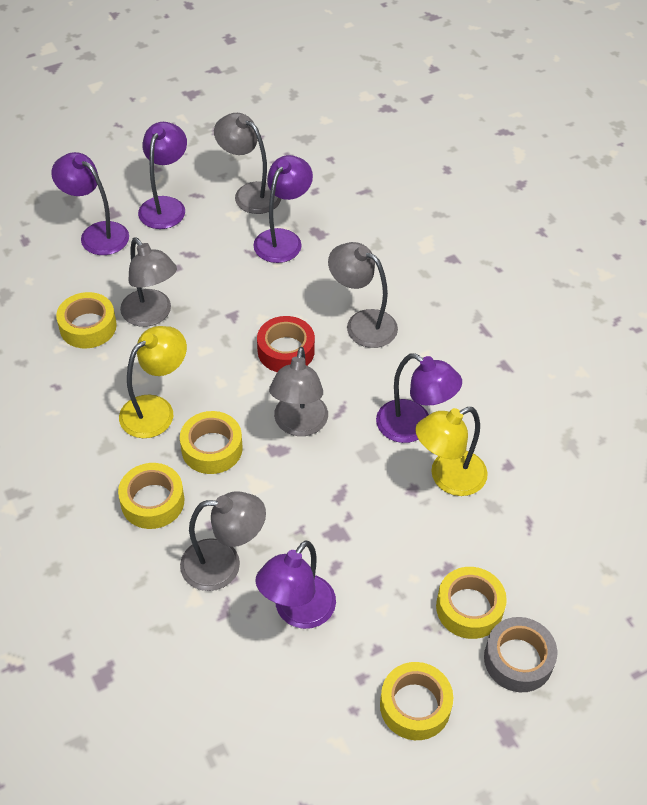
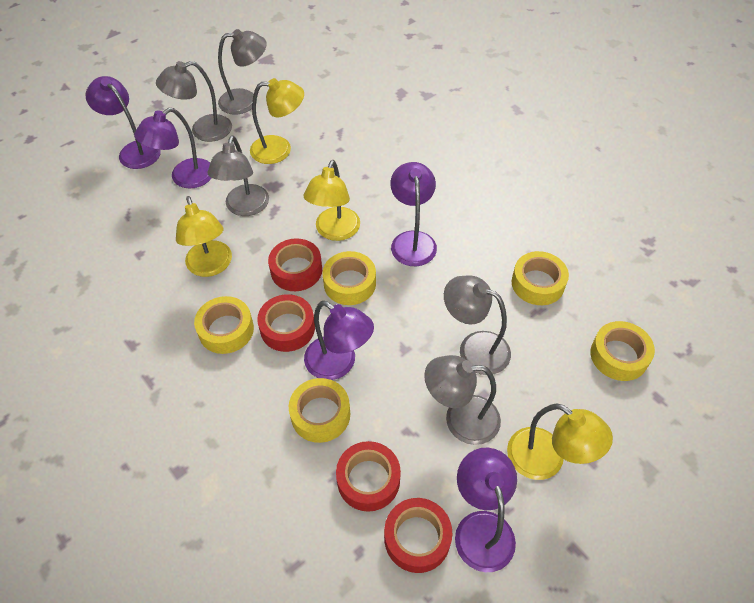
grey tape: 1 -> 0
red tape: 1 -> 4
yellow lamp: 2 -> 4

